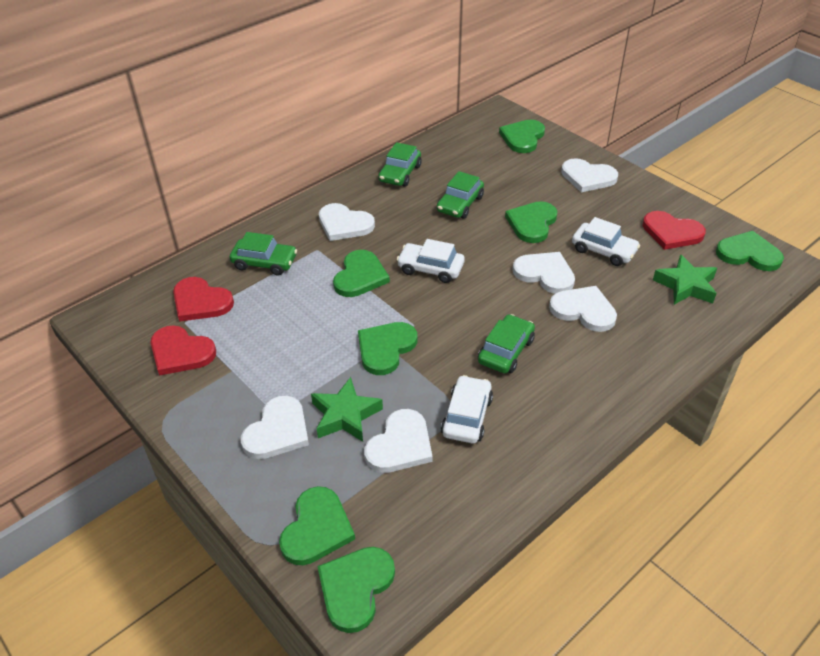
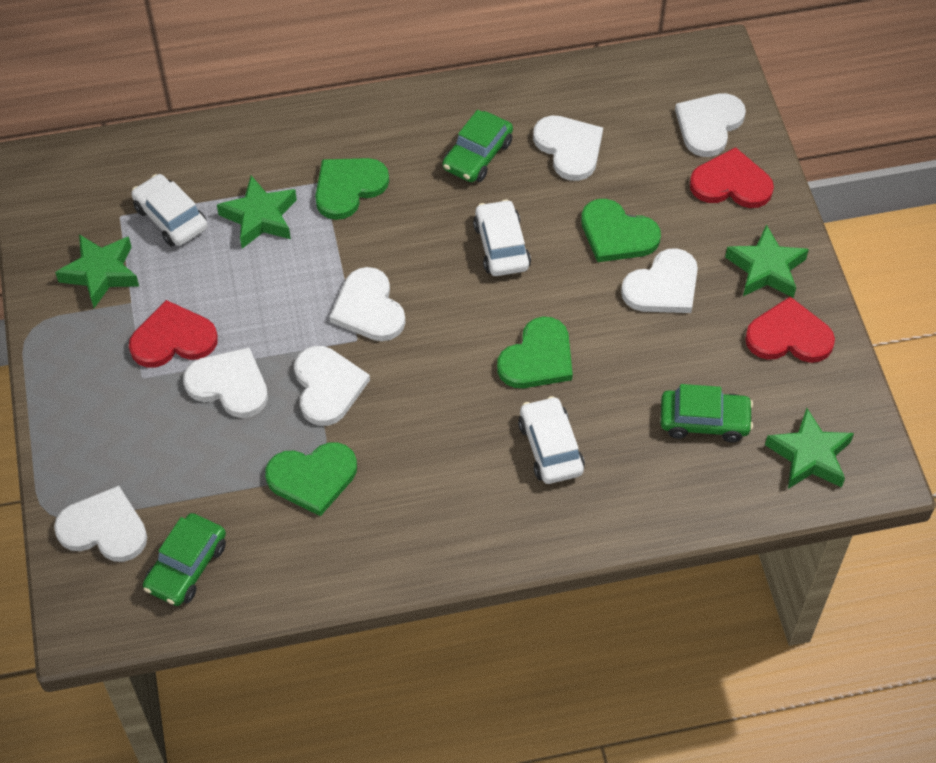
green car: 4 -> 3
green heart: 7 -> 4
green star: 2 -> 4
white heart: 6 -> 7

